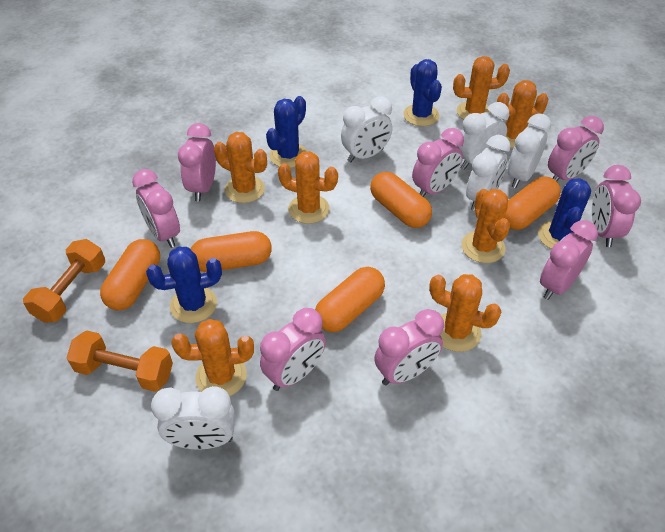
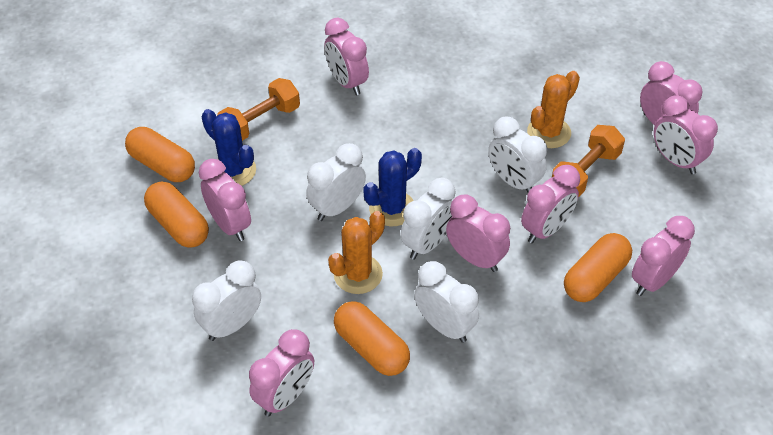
blue cactus: 4 -> 2
orange cactus: 7 -> 2
orange capsule: 5 -> 4

